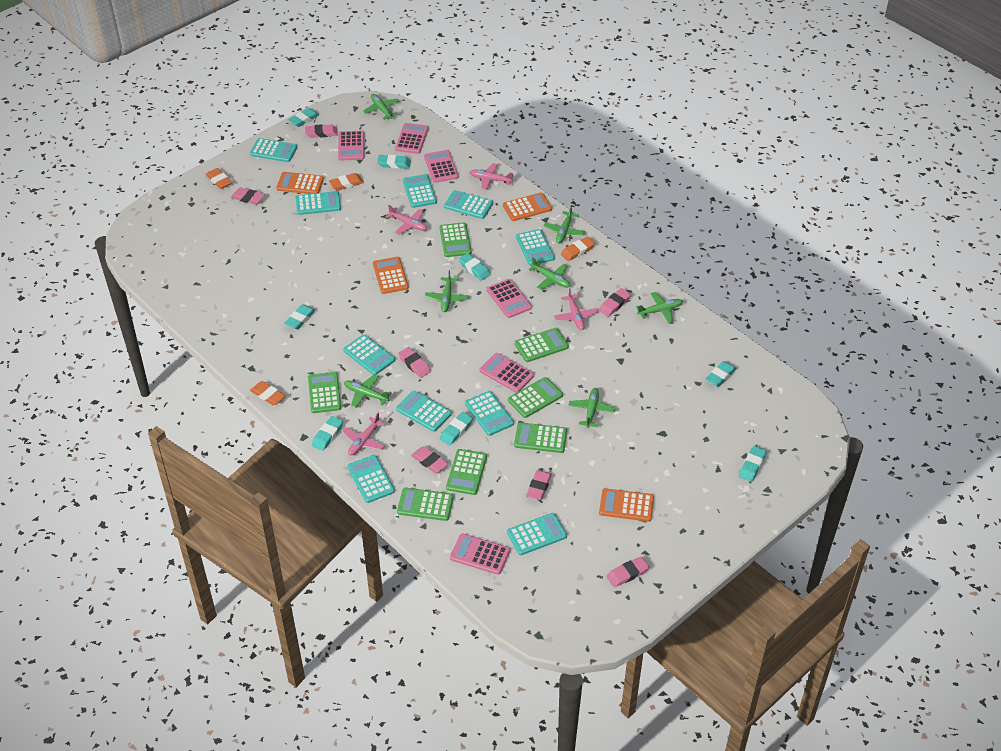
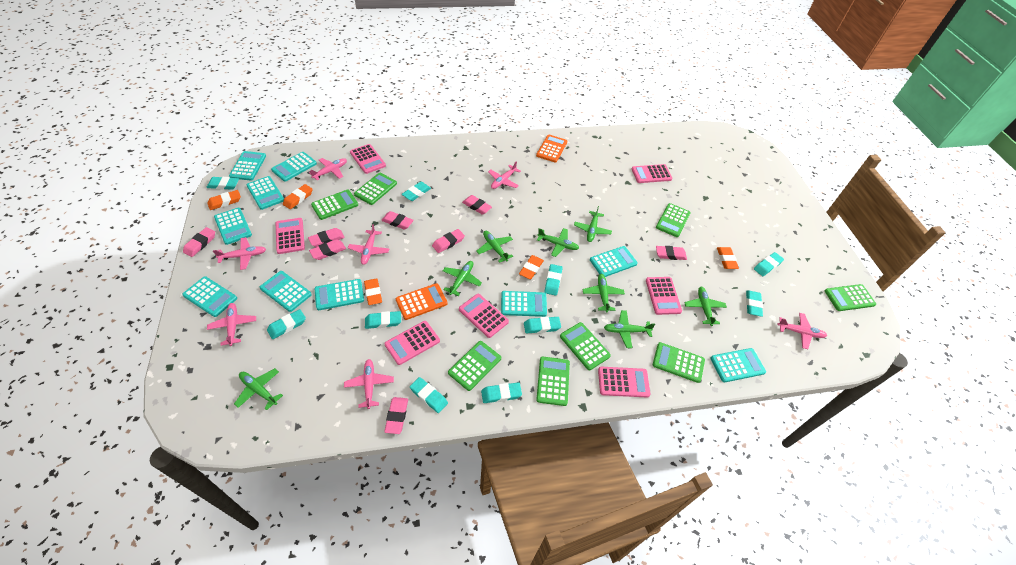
green calculator: 7 -> 8
green plane: 7 -> 8
orange calculator: 4 -> 2
orange eraser: 4 -> 5
pink calculator: 6 -> 7
pink eraser: 7 -> 8
pink plane: 4 -> 7
turquoise eraser: 8 -> 10

